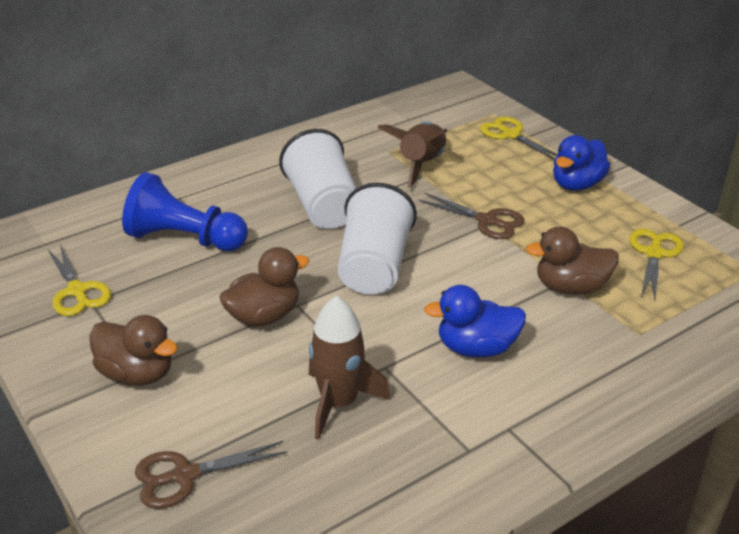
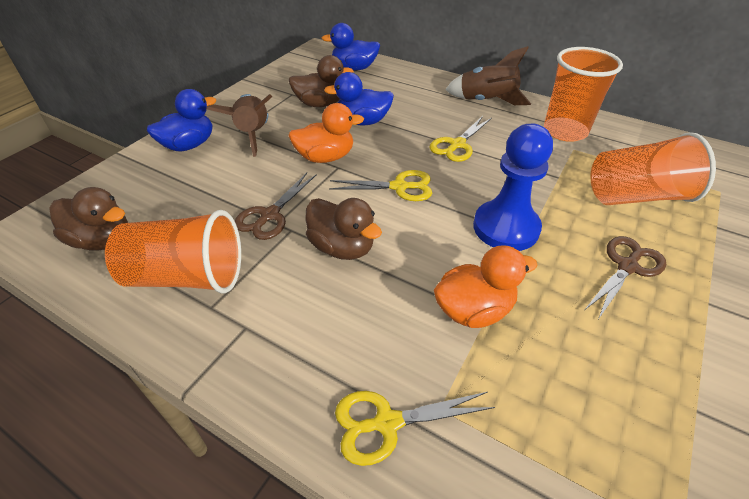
blue duck: 2 -> 3
orange cup: 0 -> 3
orange duck: 0 -> 2
white cup: 2 -> 0

